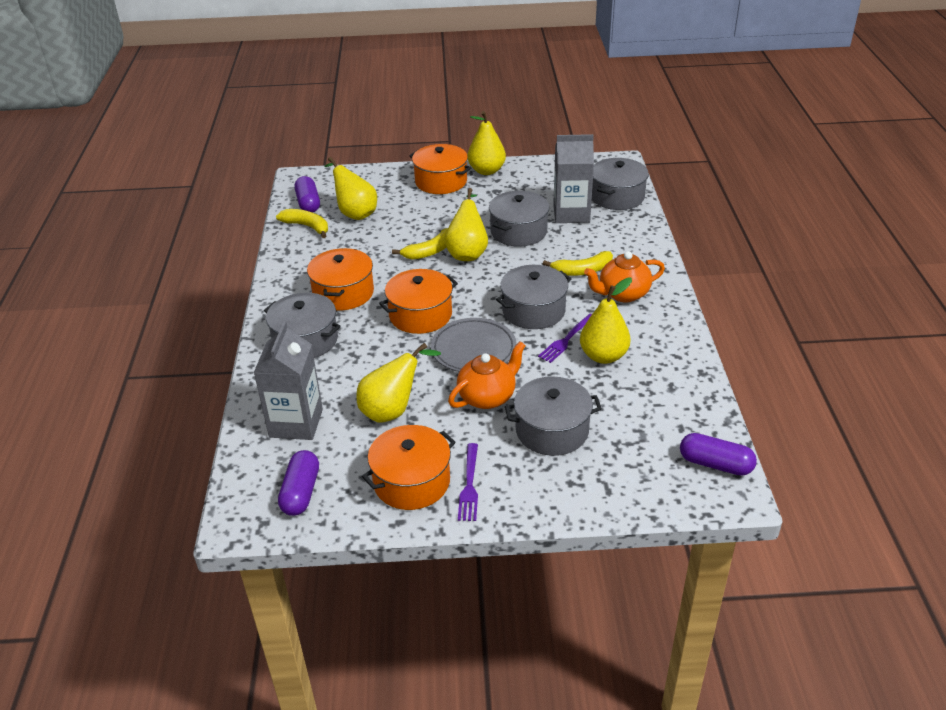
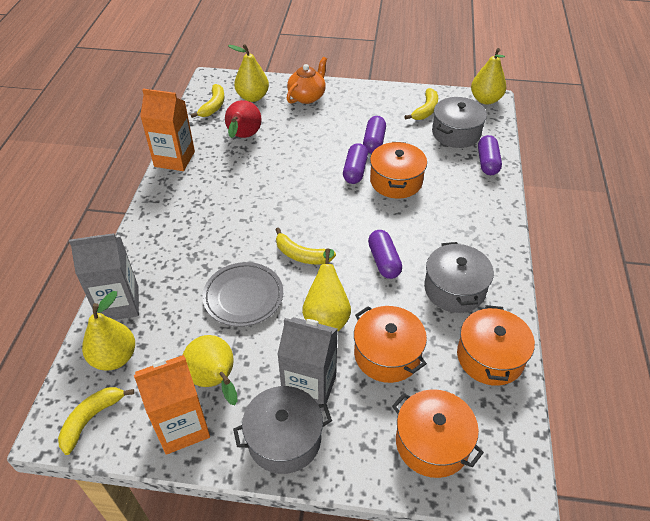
grey pot: 5 -> 3
orange carton: 0 -> 2
orange teapot: 2 -> 1
purple capsule: 3 -> 4
purple fork: 2 -> 0
red pear: 0 -> 1
yellow banana: 3 -> 4

